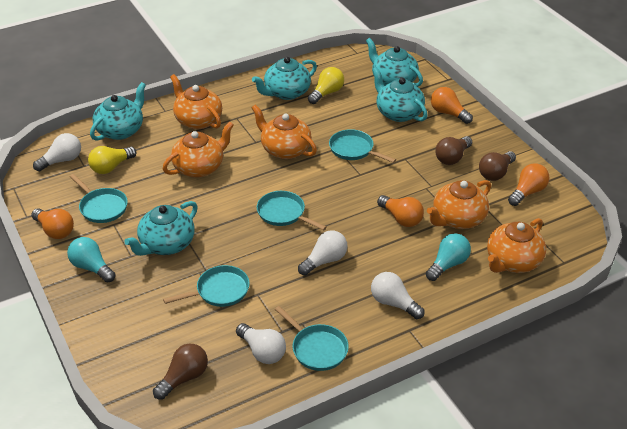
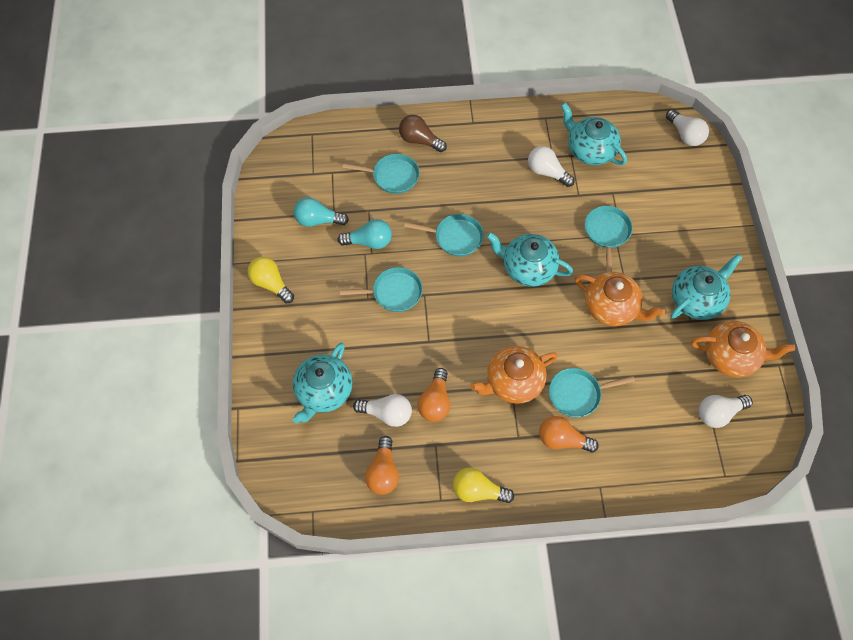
brown light bulb: 3 -> 1
orange light bulb: 4 -> 3
orange teapot: 5 -> 3
turquoise teapot: 5 -> 4

